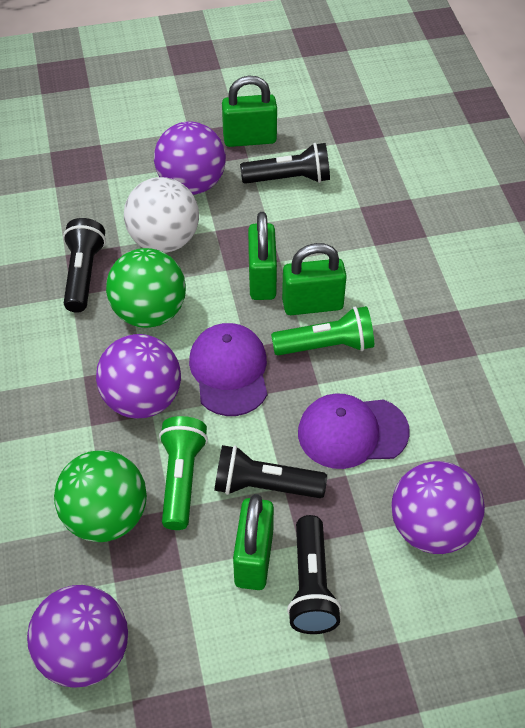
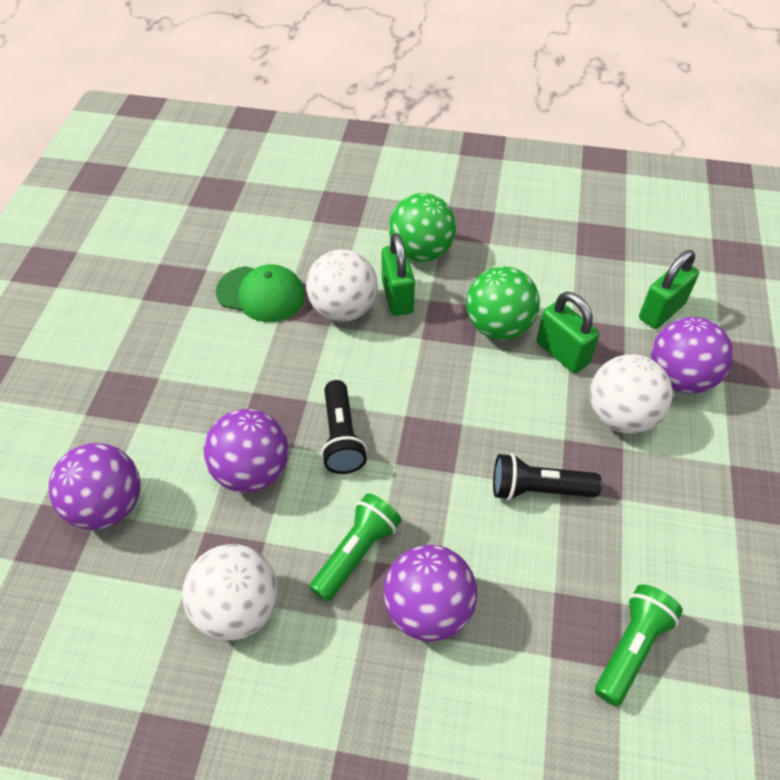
black flashlight: 4 -> 2
green cap: 0 -> 1
green padlock: 4 -> 3
purple cap: 2 -> 0
white ball: 1 -> 3

